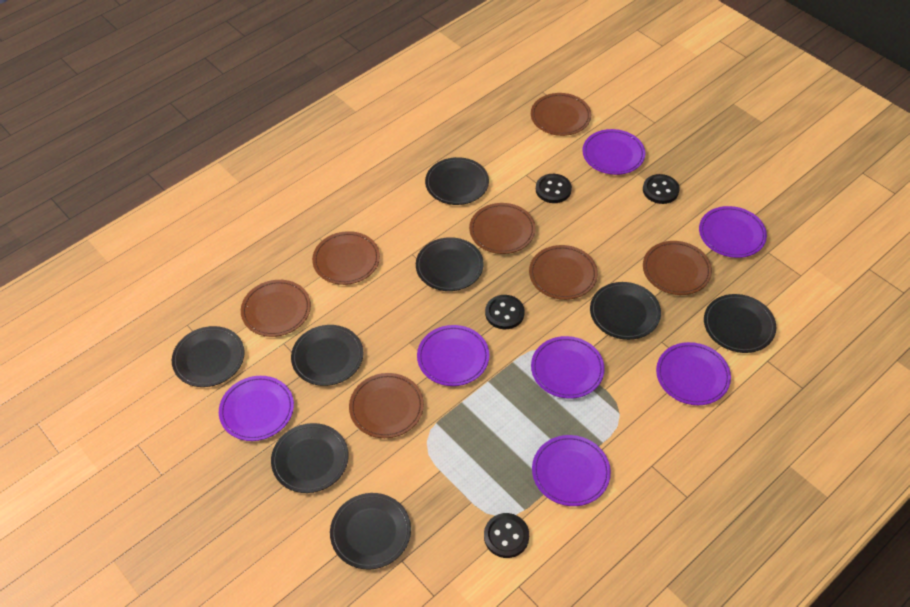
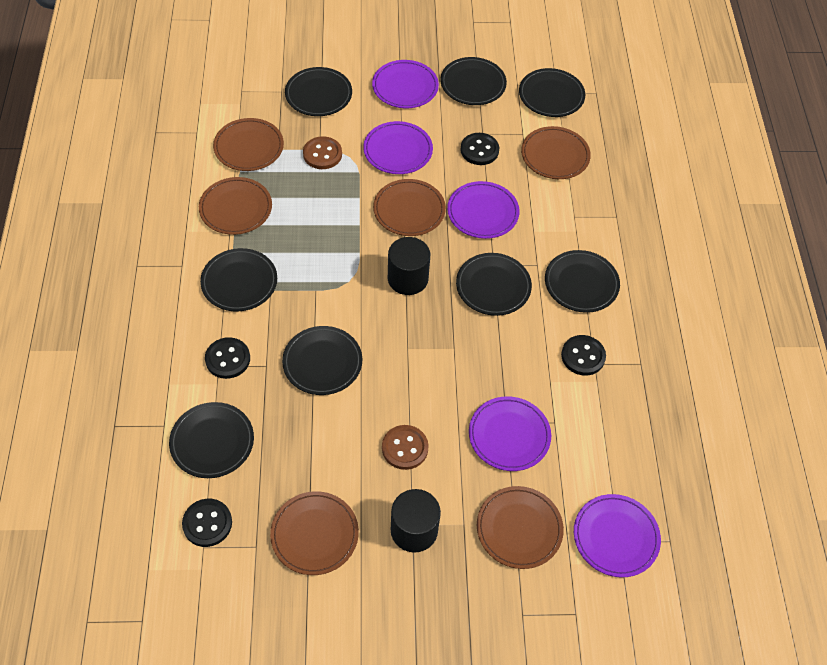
black cylinder: 0 -> 2
brown button: 0 -> 2
brown plate: 7 -> 6
purple plate: 7 -> 5

